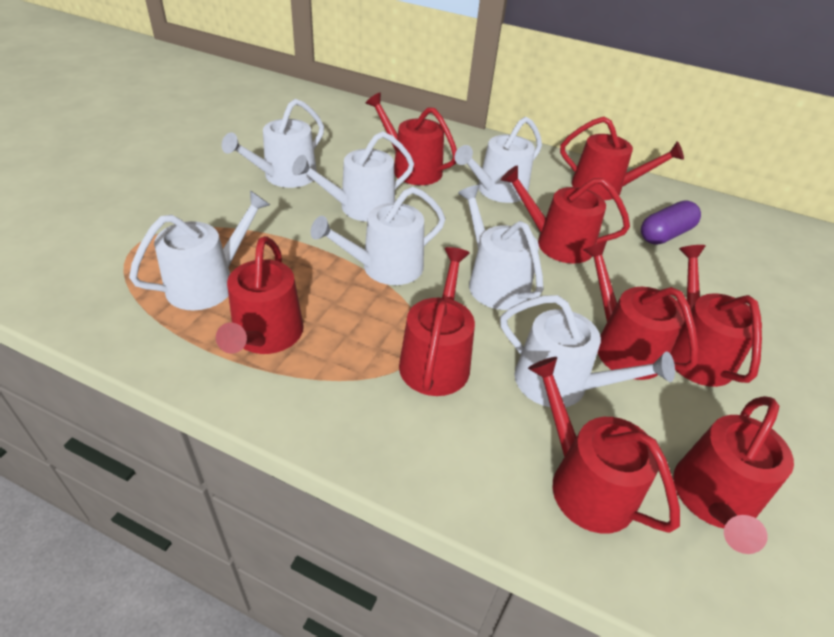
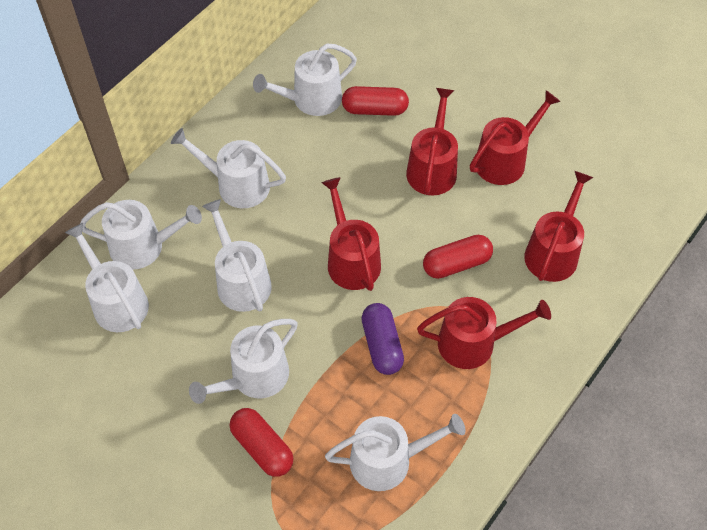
red capsule: 0 -> 3
red watering can: 9 -> 5

